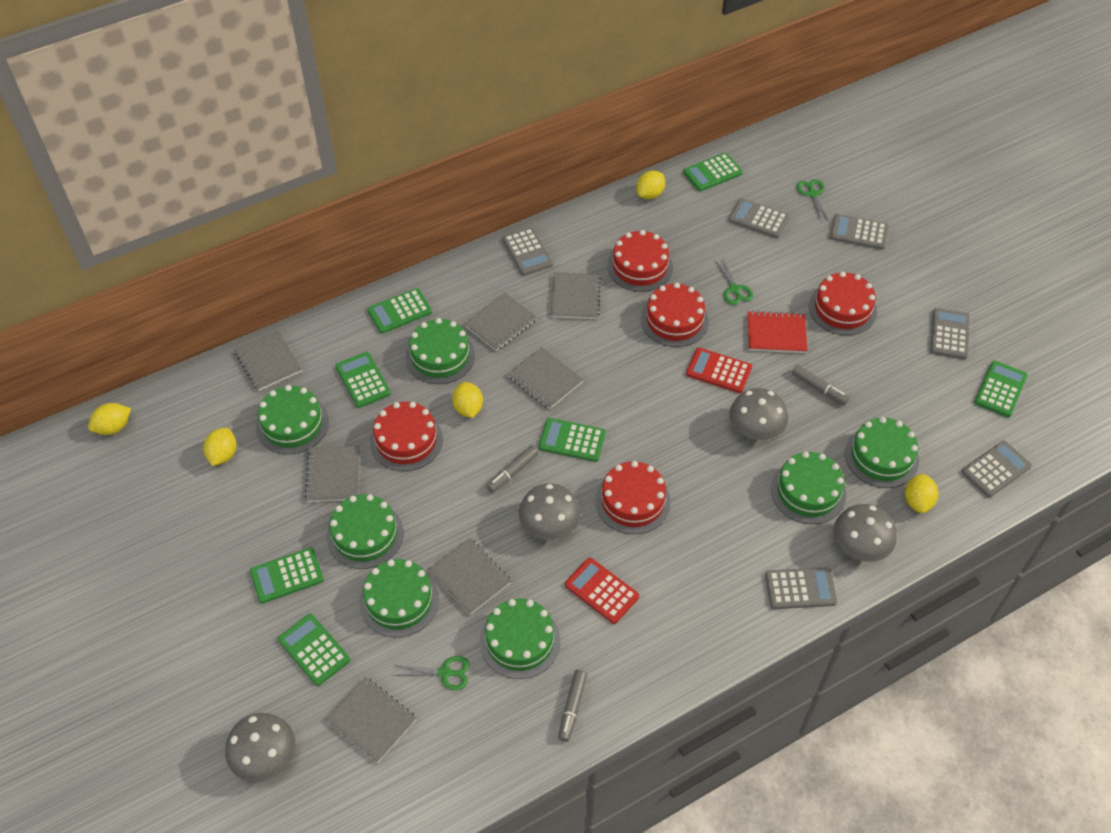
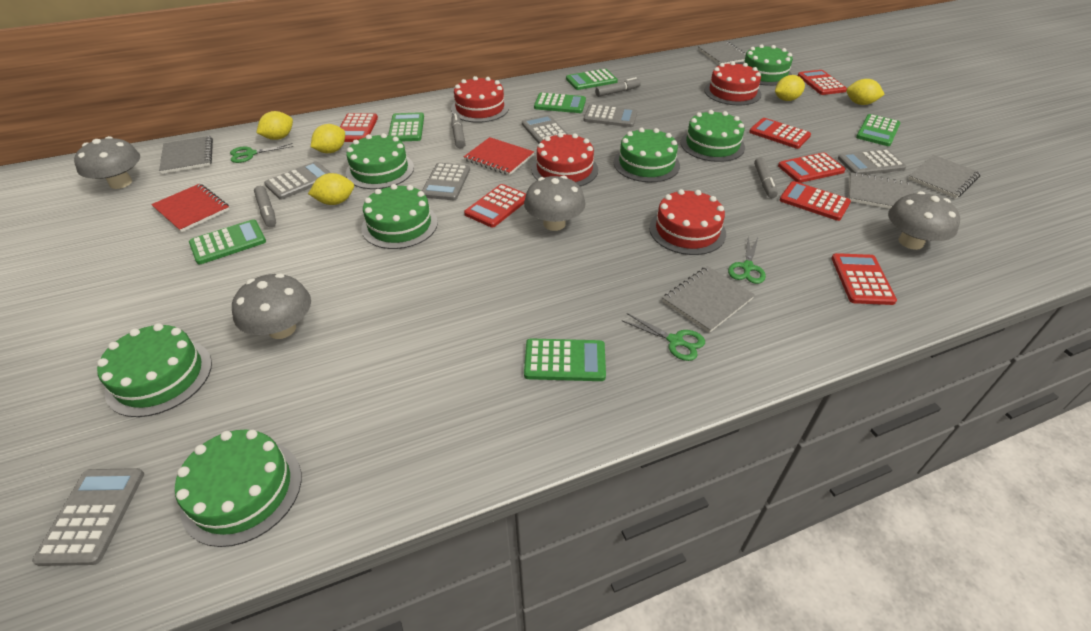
green calculator: 7 -> 6
grey marker: 3 -> 4
grey notebook: 7 -> 5
red cake: 5 -> 4
red calculator: 2 -> 7
red notebook: 1 -> 2

